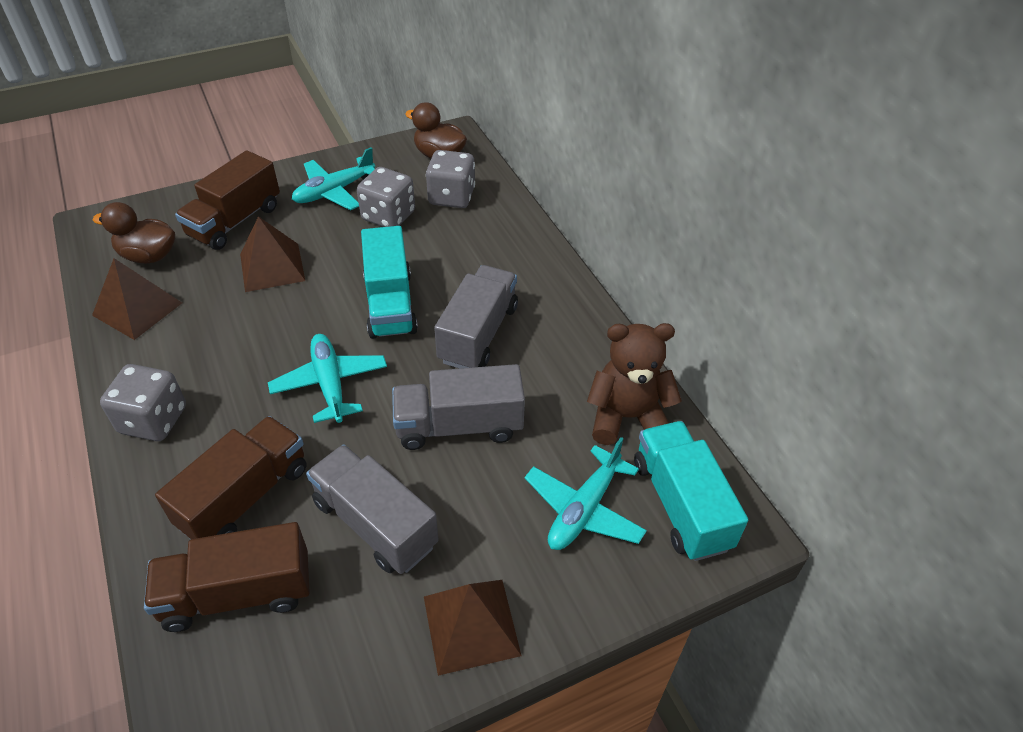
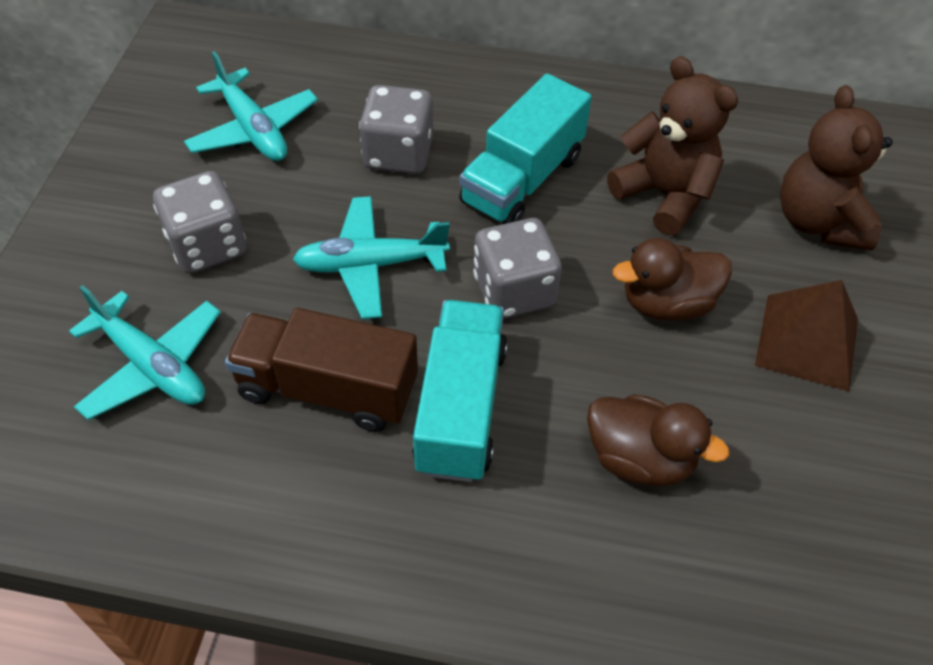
brown pyramid: 3 -> 1
brown teddy bear: 1 -> 2
brown truck: 3 -> 1
grey truck: 3 -> 0

